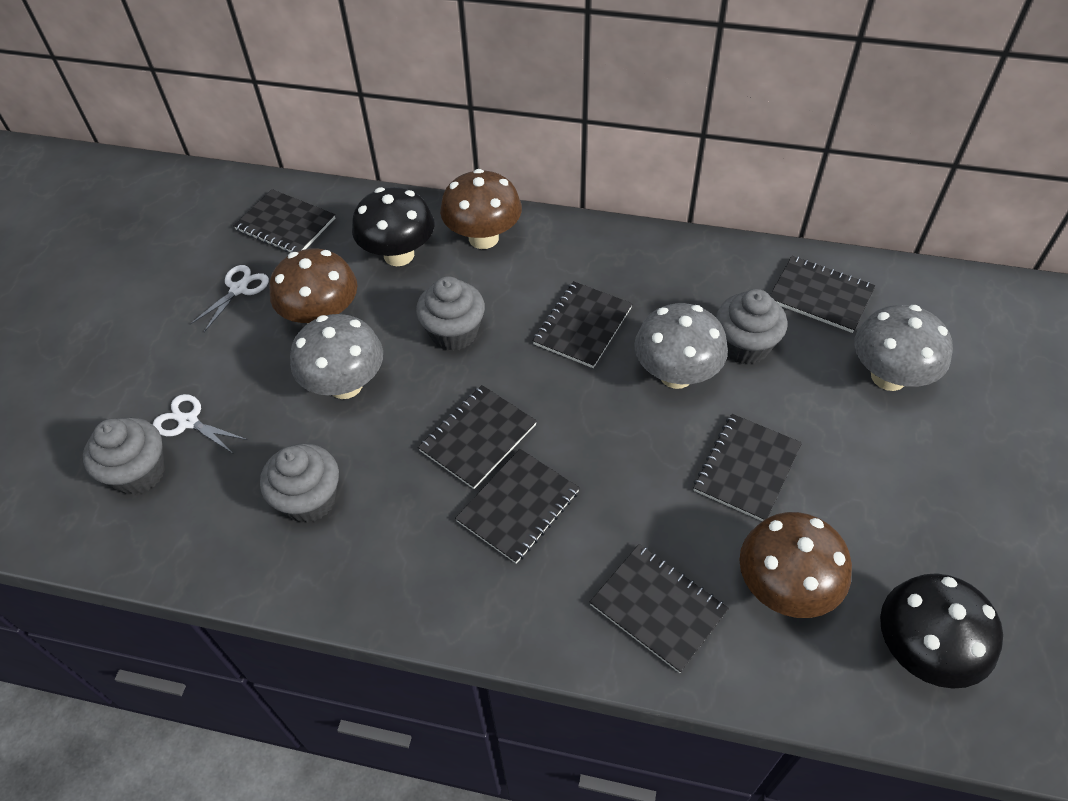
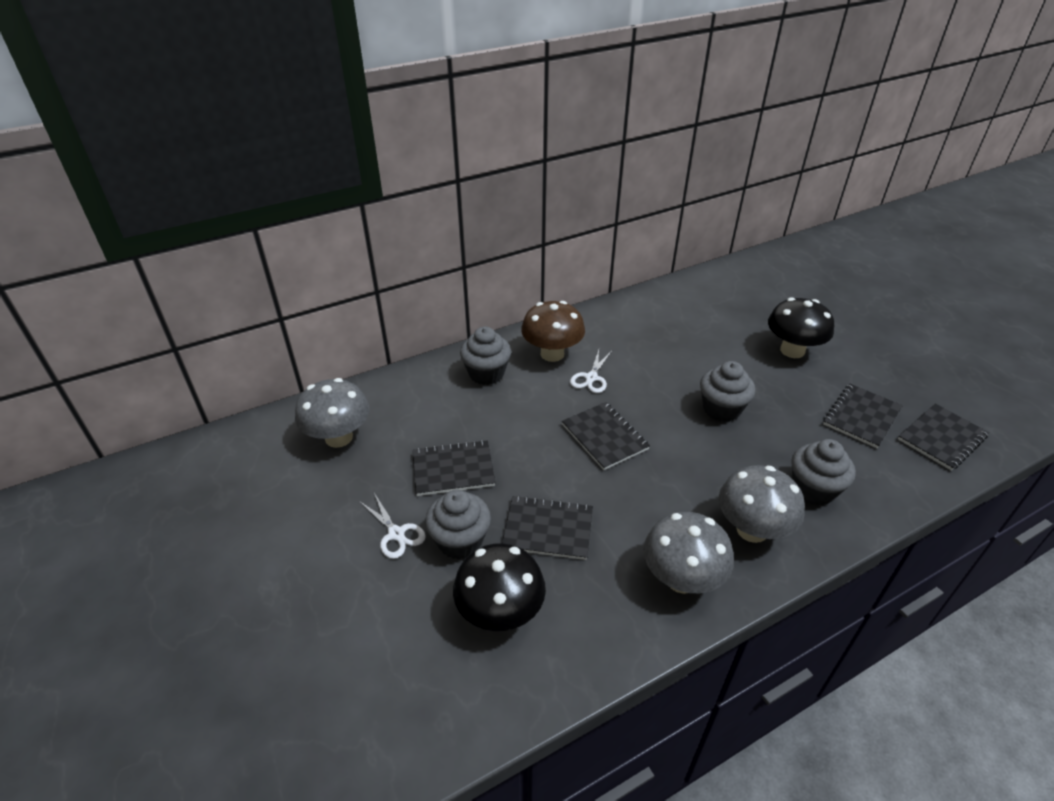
black notebook: 7 -> 5
brown mushroom: 3 -> 1

